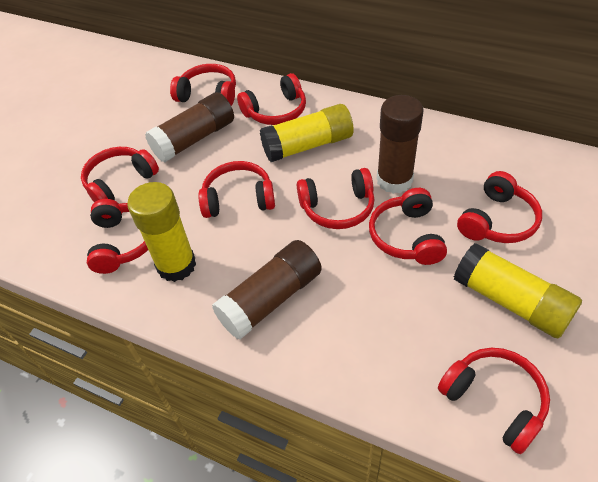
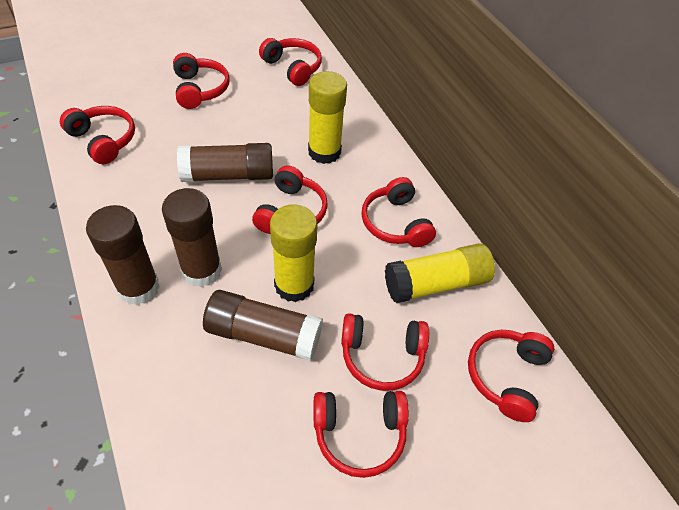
brown glue stick: 3 -> 4
red headphones: 9 -> 8

